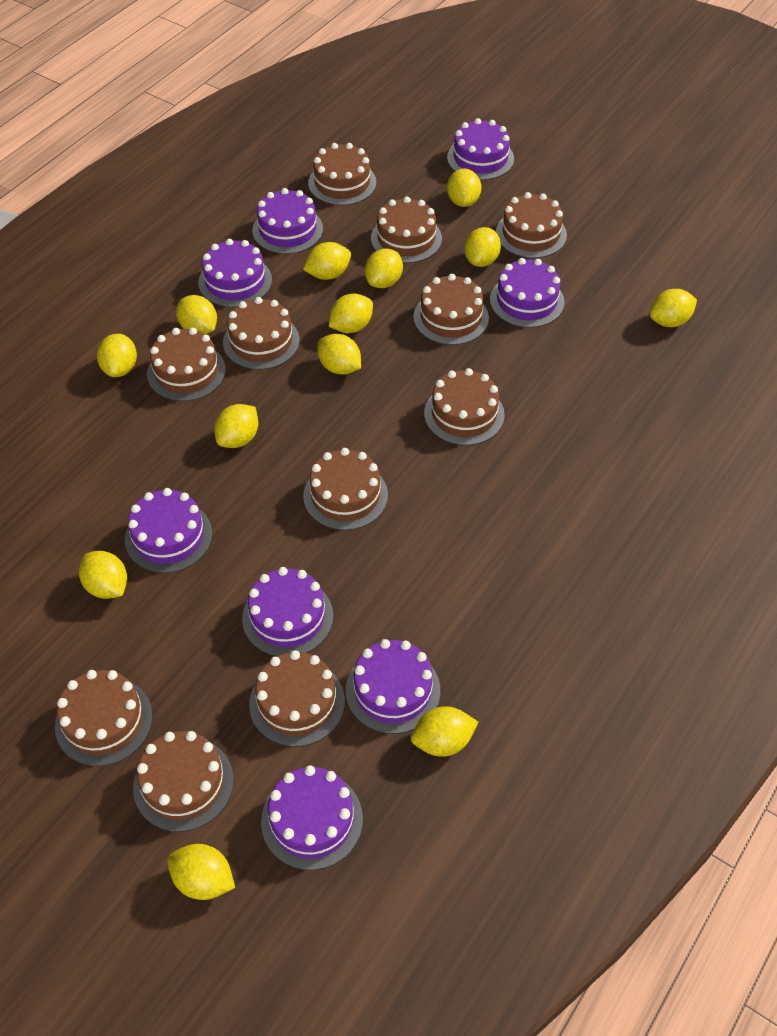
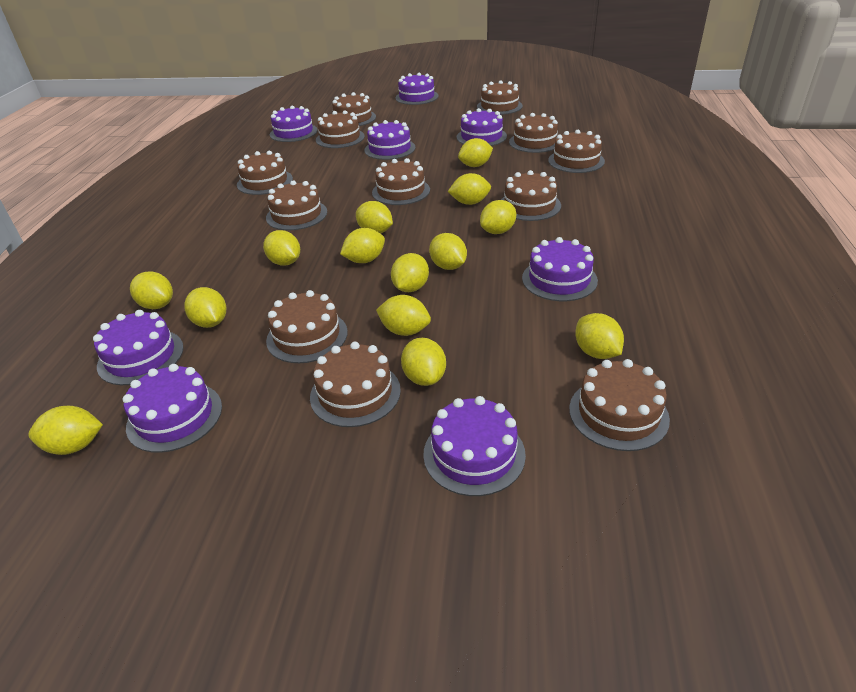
brown cake: 11 -> 12
yellow lemon: 13 -> 14

